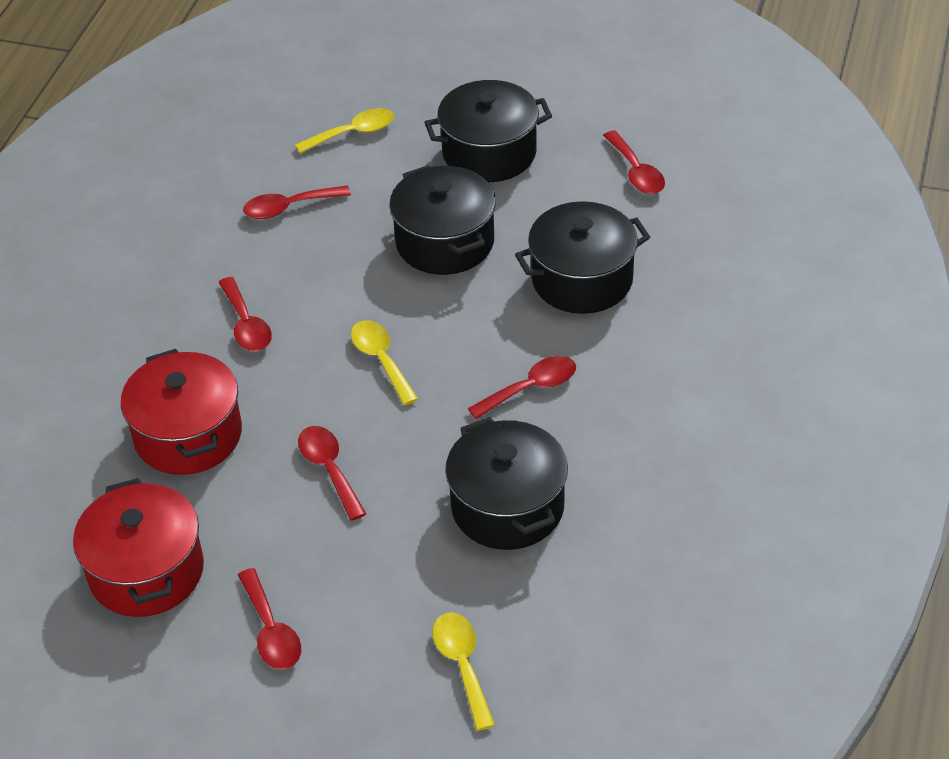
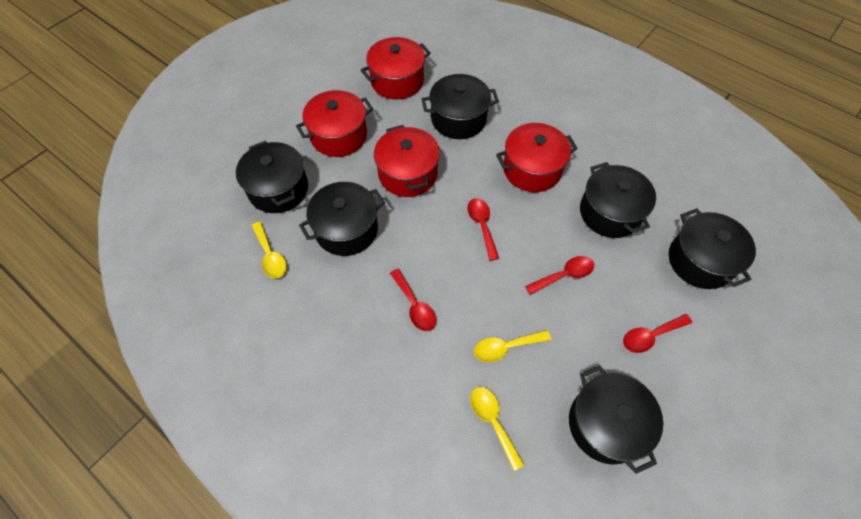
black pot: 4 -> 6
red pot: 2 -> 4
red spoon: 6 -> 4

